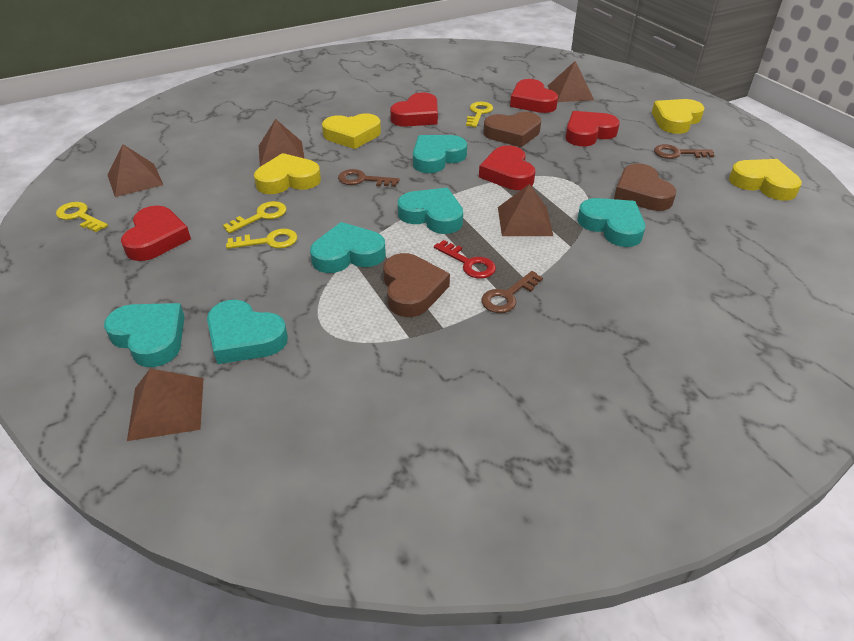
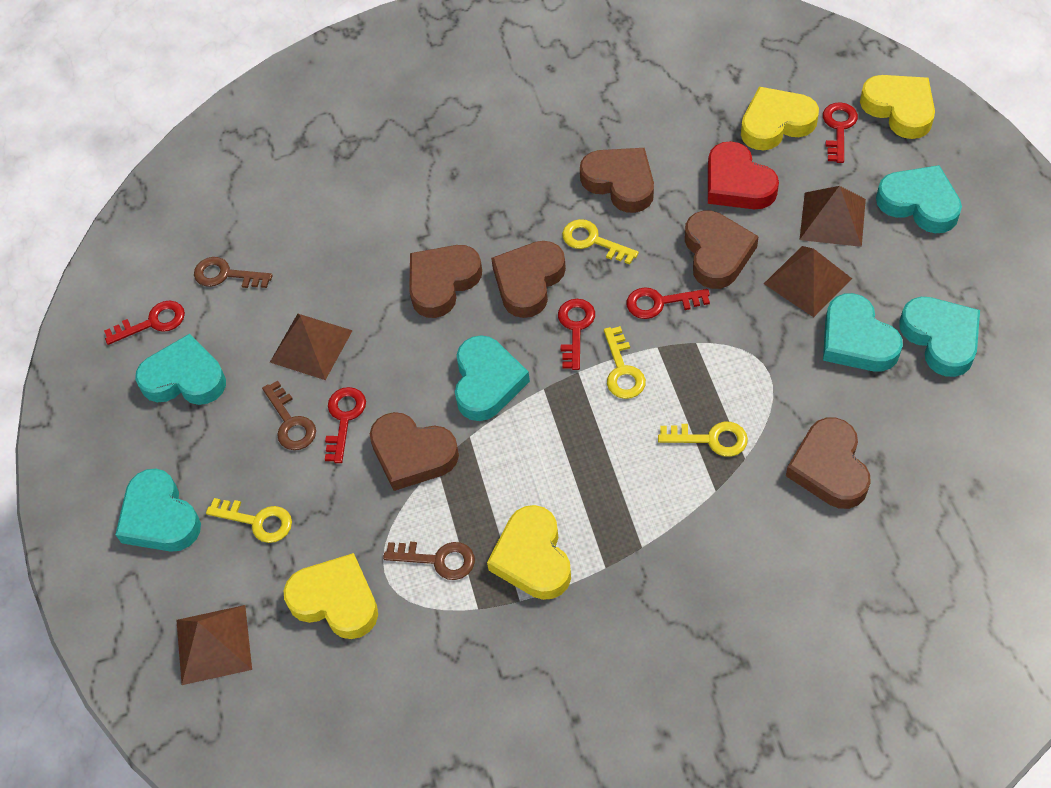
brown heart: 3 -> 6
brown pyramid: 5 -> 4
red heart: 5 -> 1
red key: 1 -> 5

